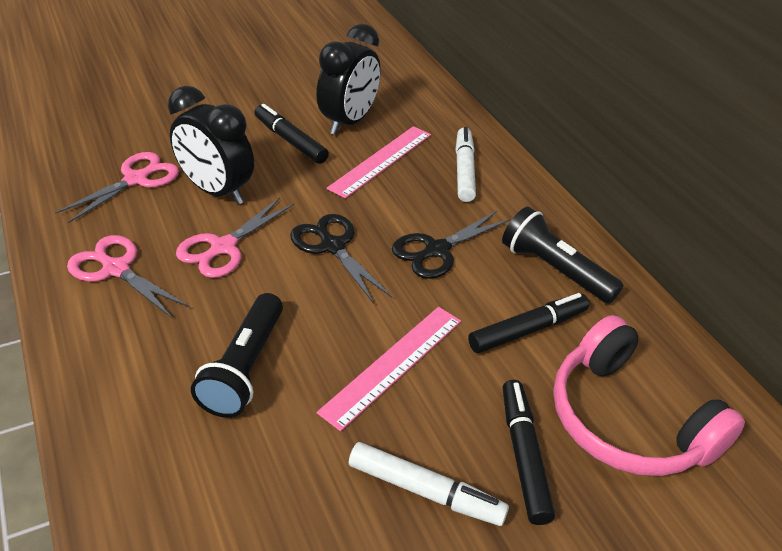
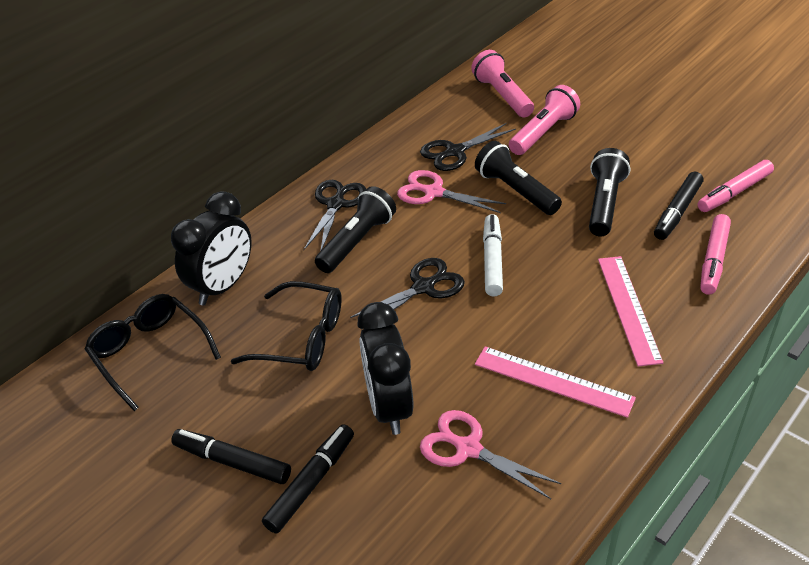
black flashlight: 2 -> 3
black glasses: 0 -> 2
black scissors: 2 -> 3
pink flashlight: 0 -> 2
pink headphones: 1 -> 0
pink marker: 0 -> 2
pink scissors: 3 -> 2
white marker: 2 -> 1

